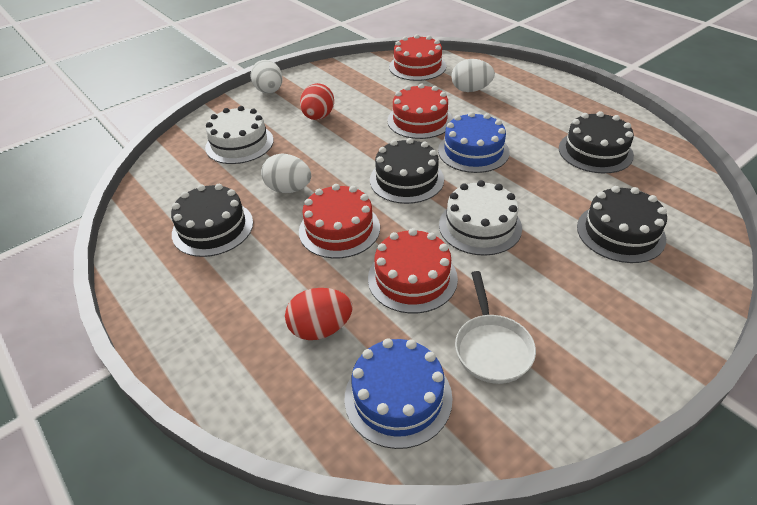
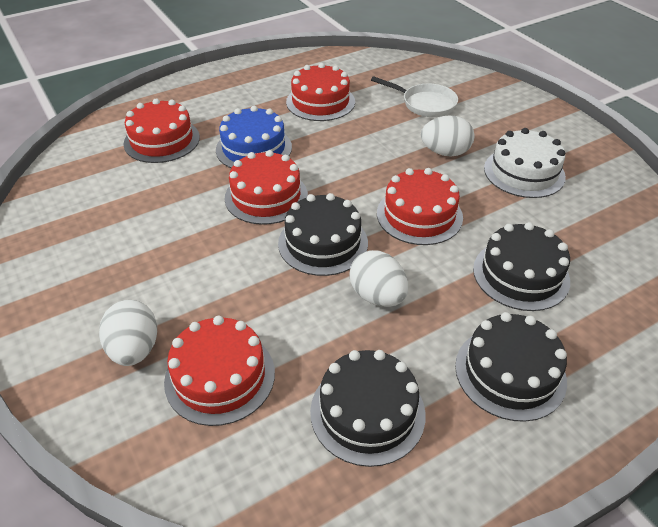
blue cake: 2 -> 1
red cake: 4 -> 5
red egg: 2 -> 0
white cake: 2 -> 1

